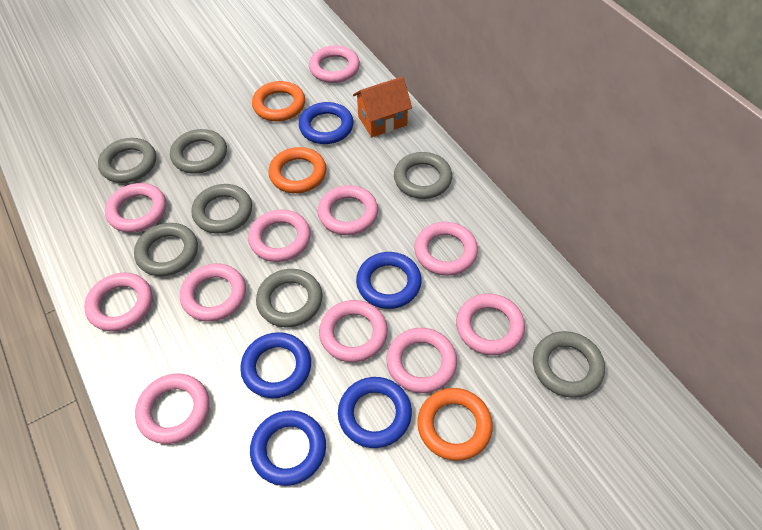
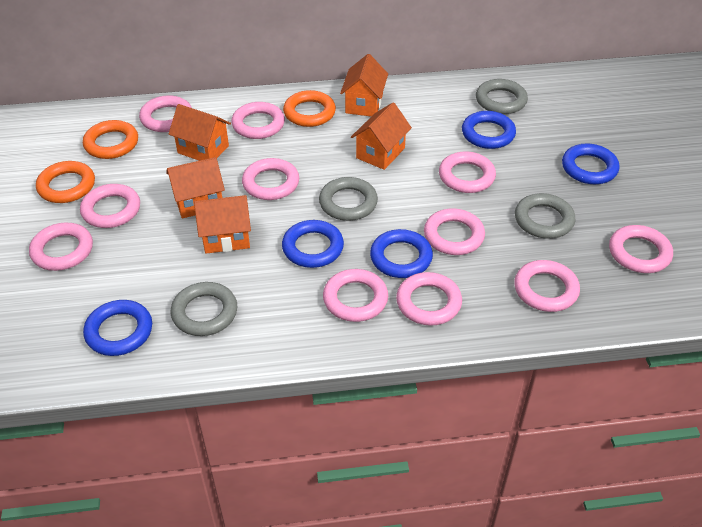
grey ring: 7 -> 4
orange house: 1 -> 5

